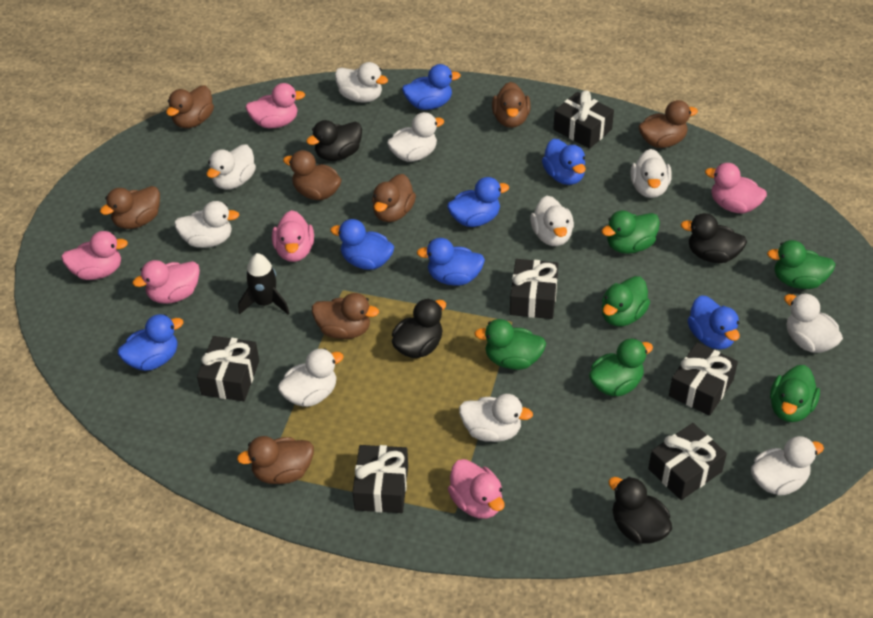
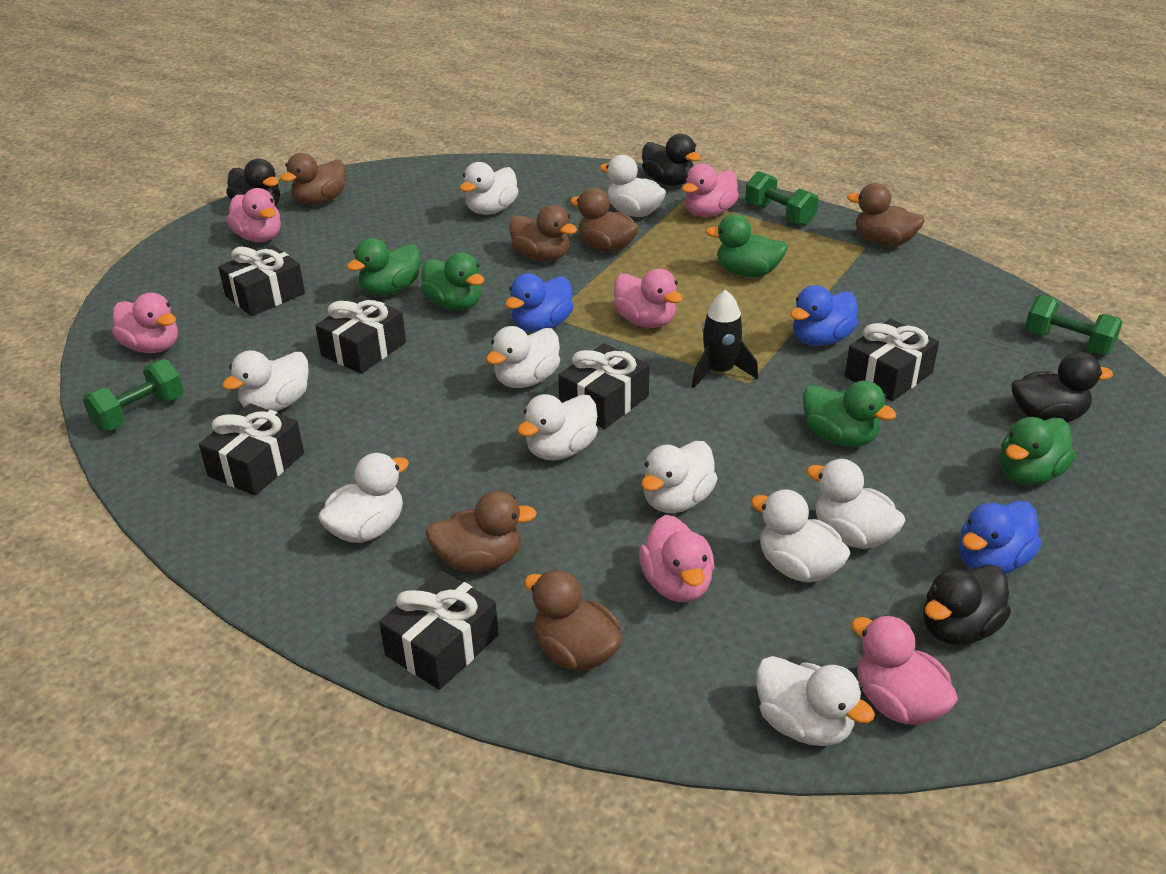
blue duck: 7 -> 3
brown duck: 8 -> 6
green duck: 6 -> 5
green dumbbell: 0 -> 3

